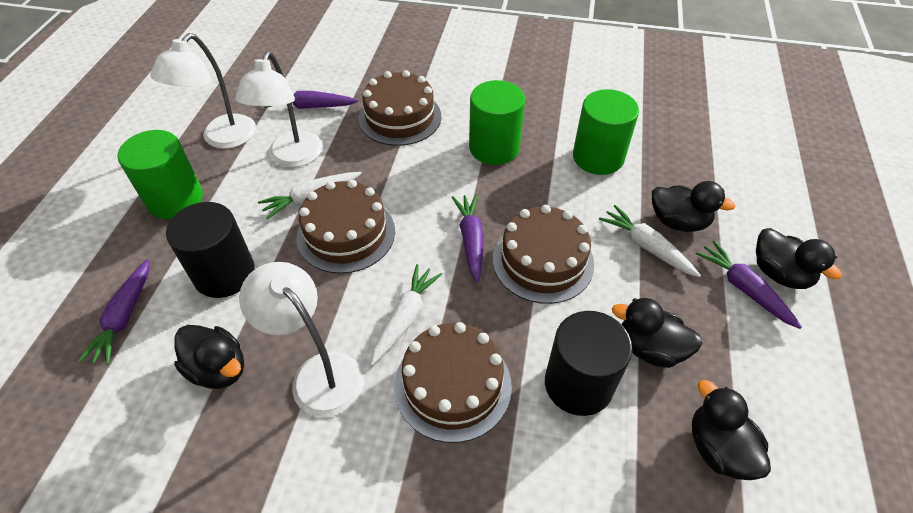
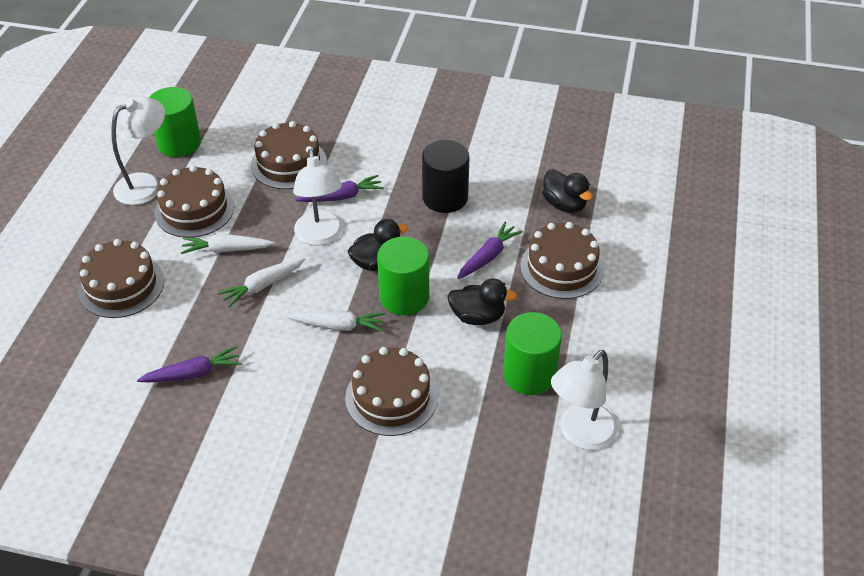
black cylinder: 2 -> 1
black duck: 5 -> 3
brown cake: 4 -> 5
purple carrot: 4 -> 3

